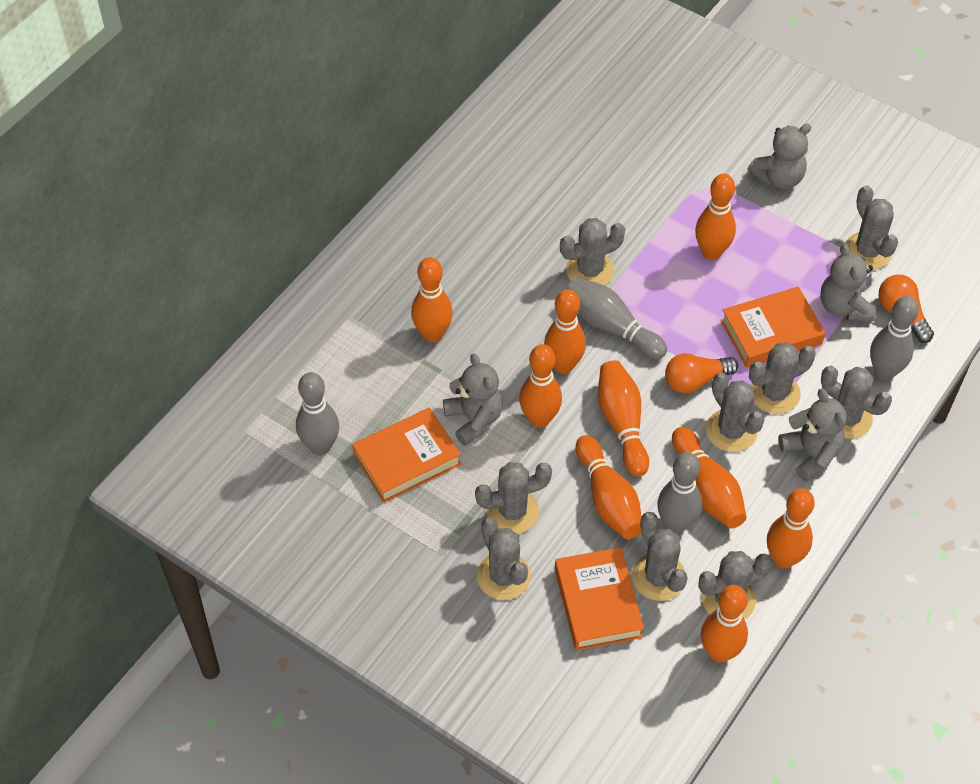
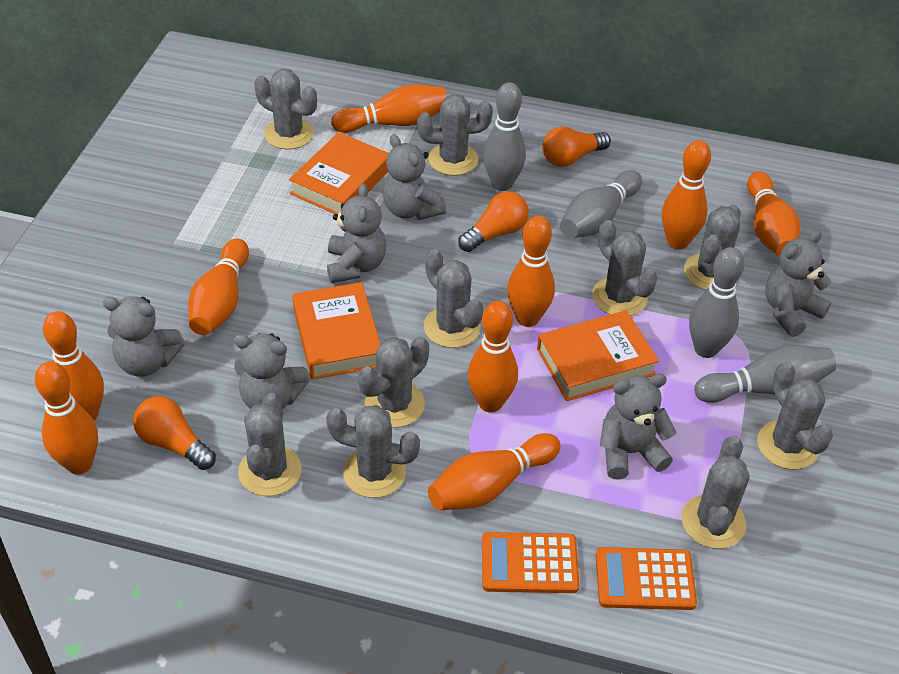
grey cactus: 9 -> 10
grey teddy bear: 4 -> 6
orange calculator: 0 -> 2
orange light bulb: 2 -> 3

